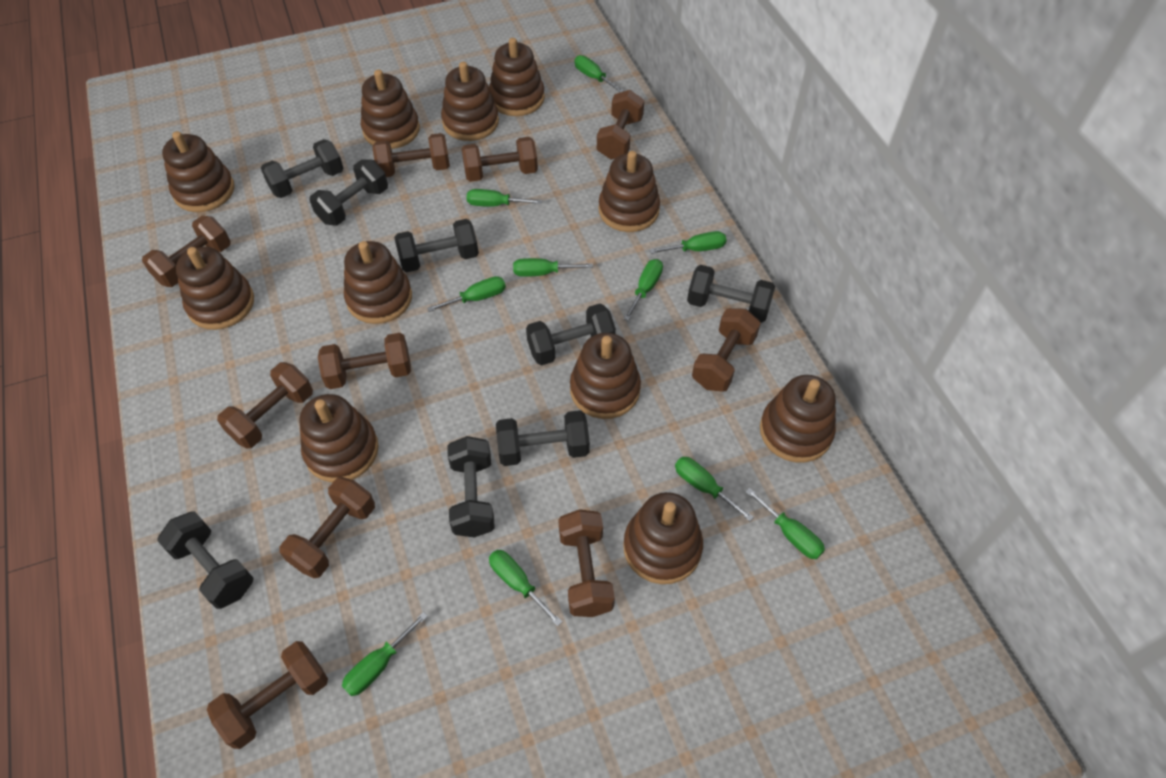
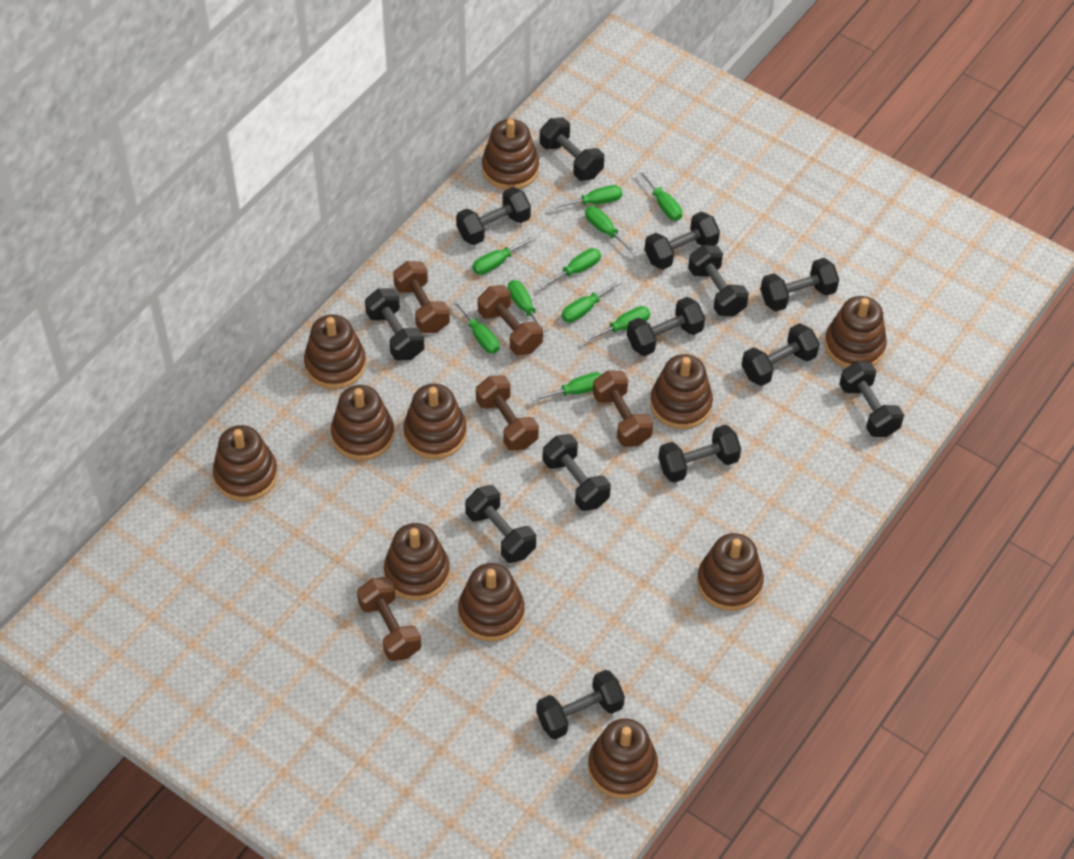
black dumbbell: 8 -> 13
brown dumbbell: 10 -> 5

